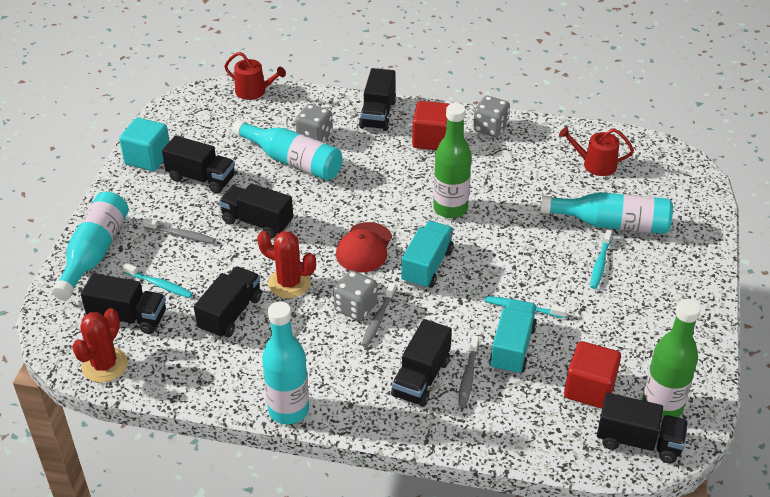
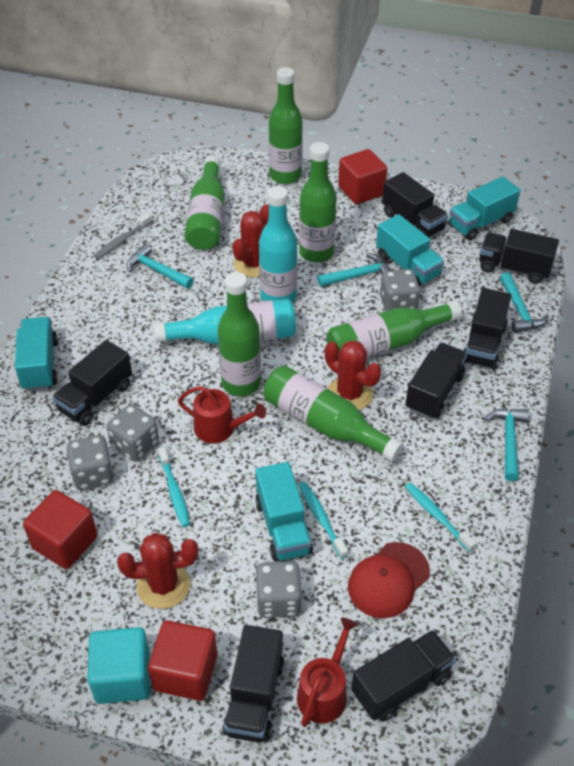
green bottle: 2 -> 6
grey dice: 3 -> 4
grey toothbrush: 3 -> 1
red cactus: 2 -> 3
red cube: 2 -> 3
turquoise bottle: 4 -> 2
turquoise hammer: 0 -> 4
turquoise truck: 2 -> 4

